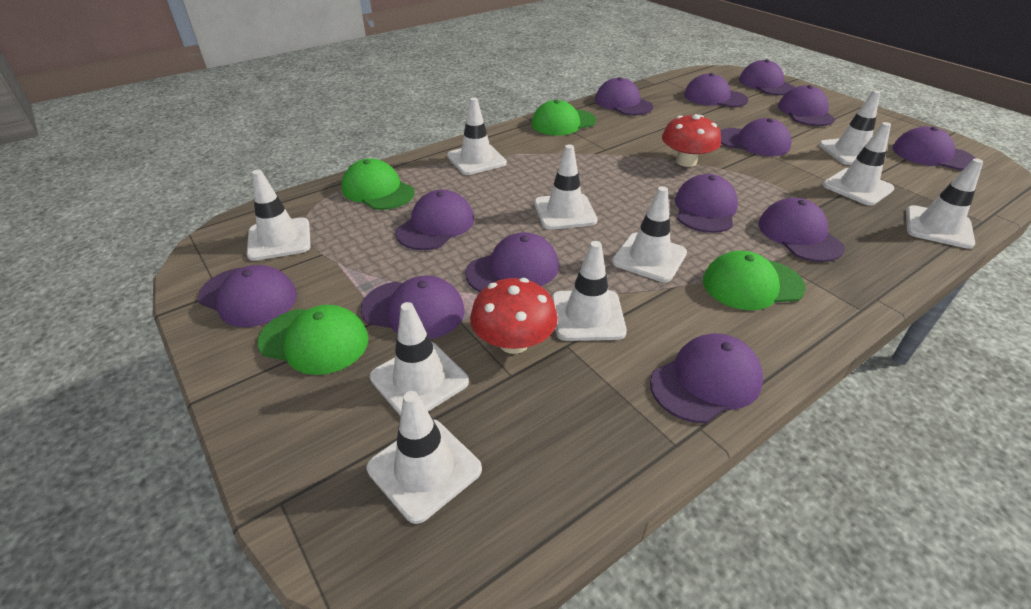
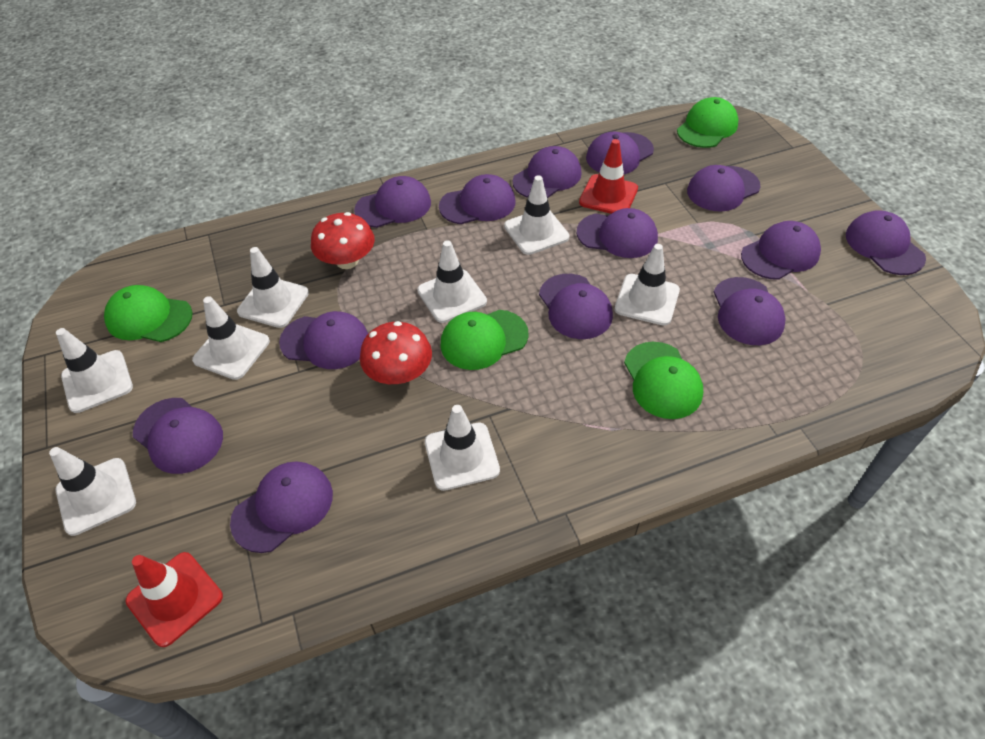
red traffic cone: 0 -> 2
white traffic cone: 10 -> 8

